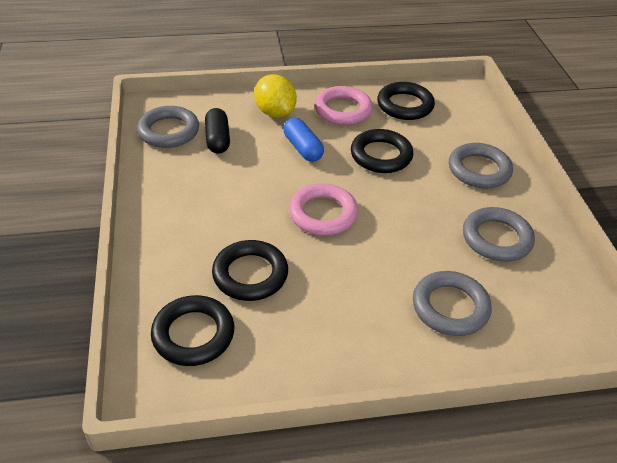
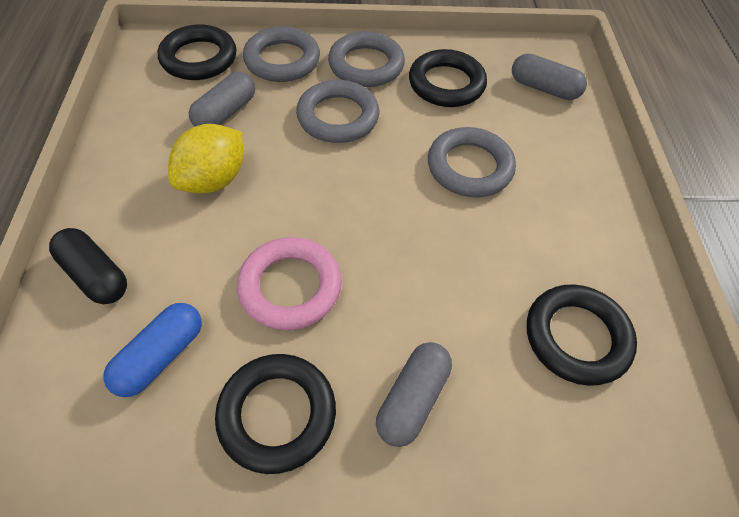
grey capsule: 0 -> 3
pink ring: 2 -> 1

